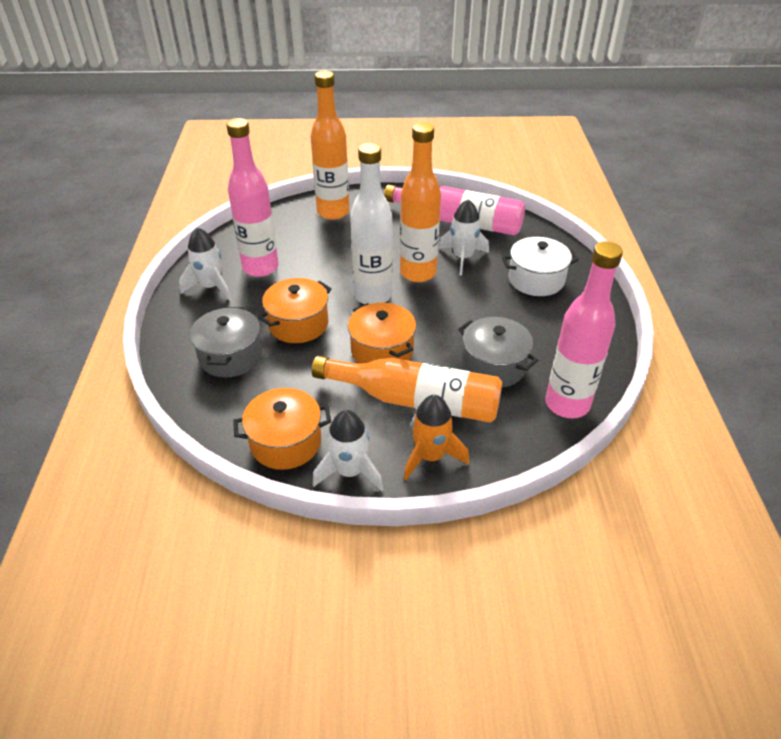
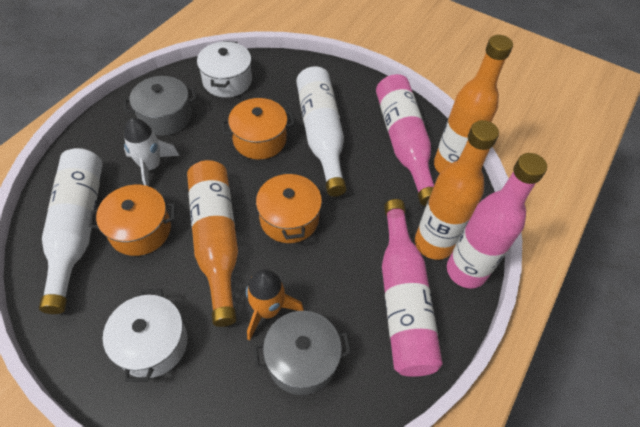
white bottle: 1 -> 2
white pot: 1 -> 2
white rocket: 3 -> 1

